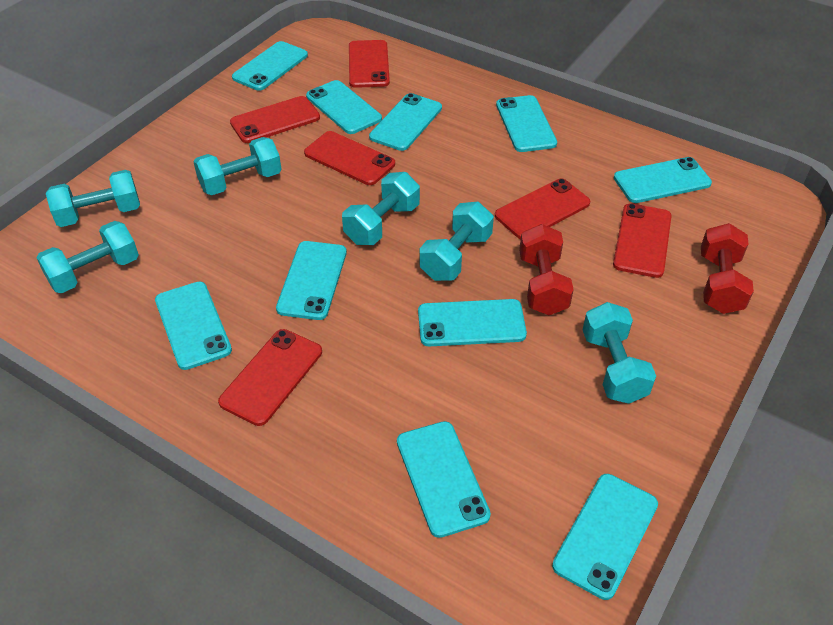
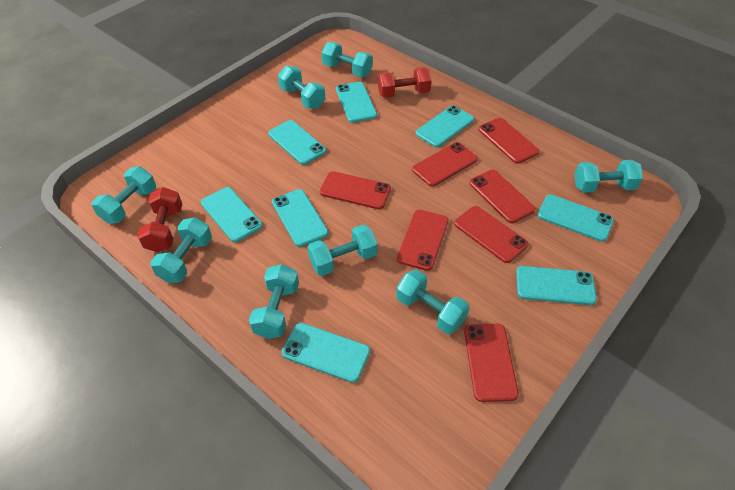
red phone: 6 -> 7
turquoise dumbbell: 6 -> 8
turquoise phone: 10 -> 8

